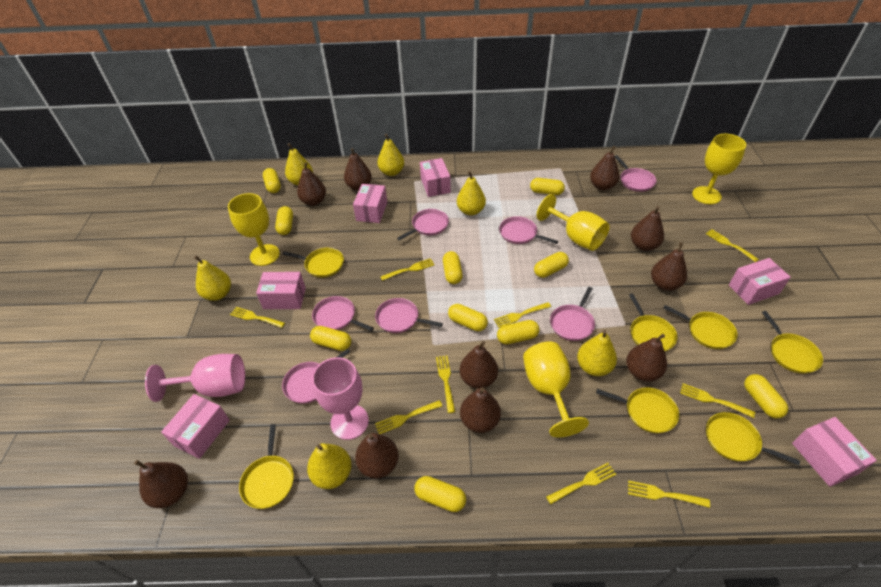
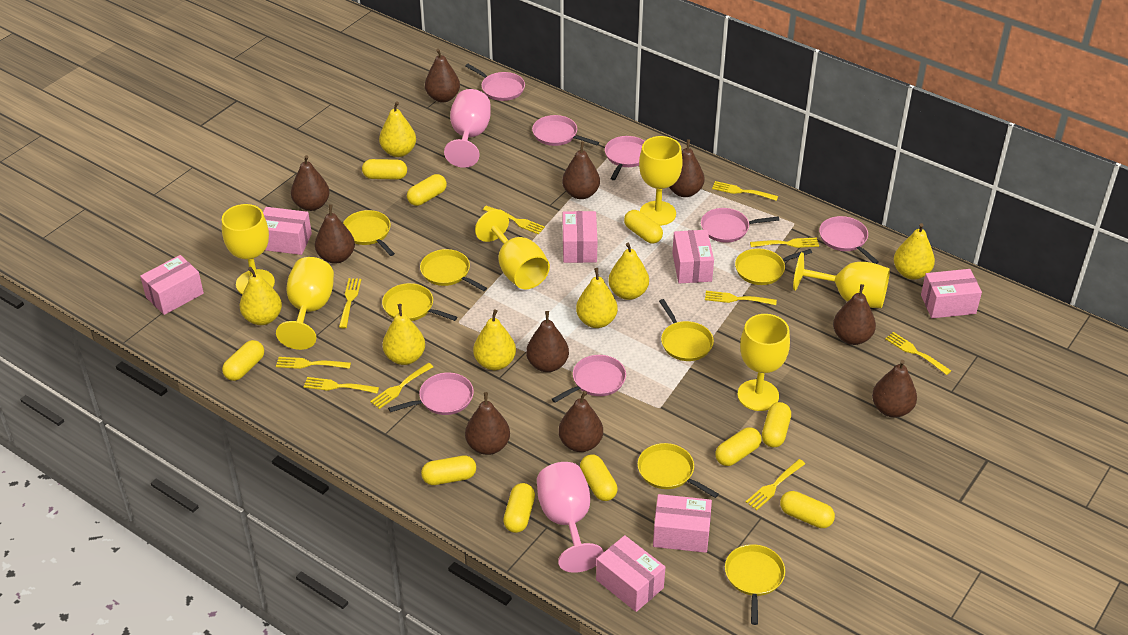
pink box: 6 -> 7
yellow fork: 9 -> 10
yellow goblet: 4 -> 6
yellow pear: 6 -> 7

